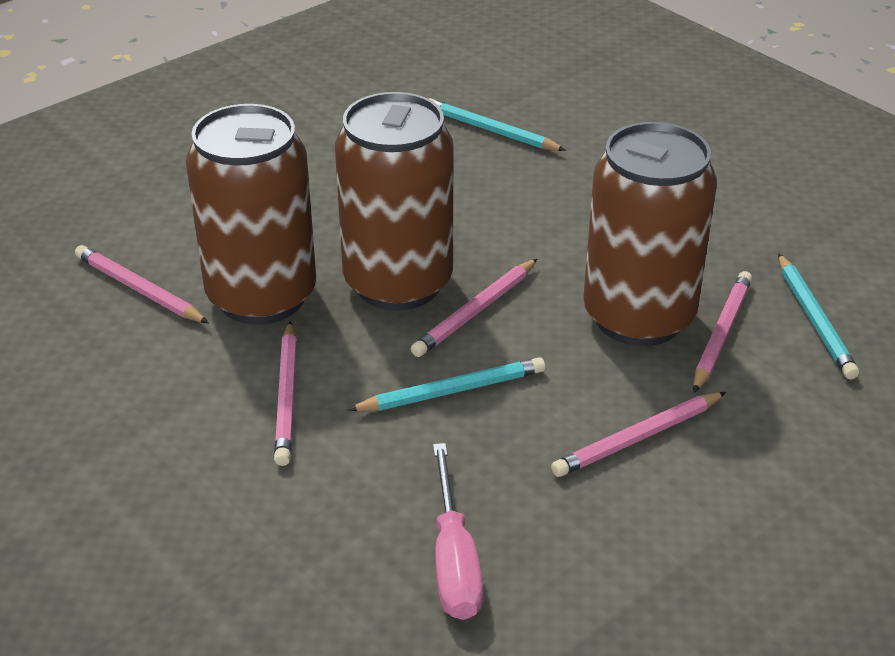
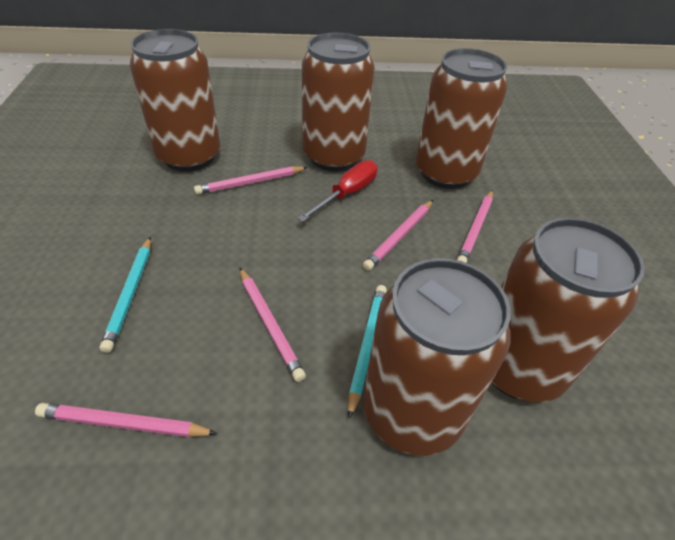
brown can: 3 -> 5
pink screwdriver: 1 -> 0
red screwdriver: 0 -> 1
turquoise pencil: 3 -> 2

